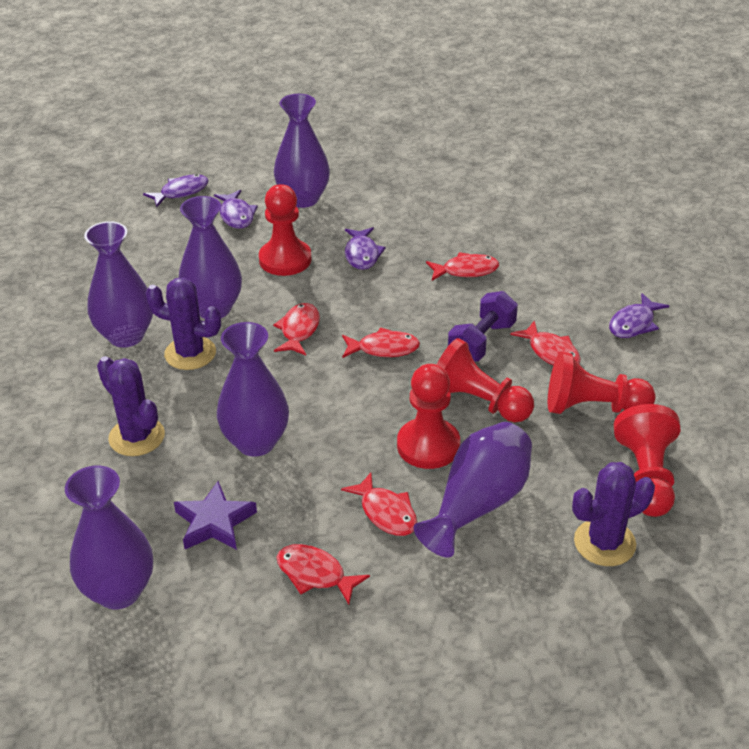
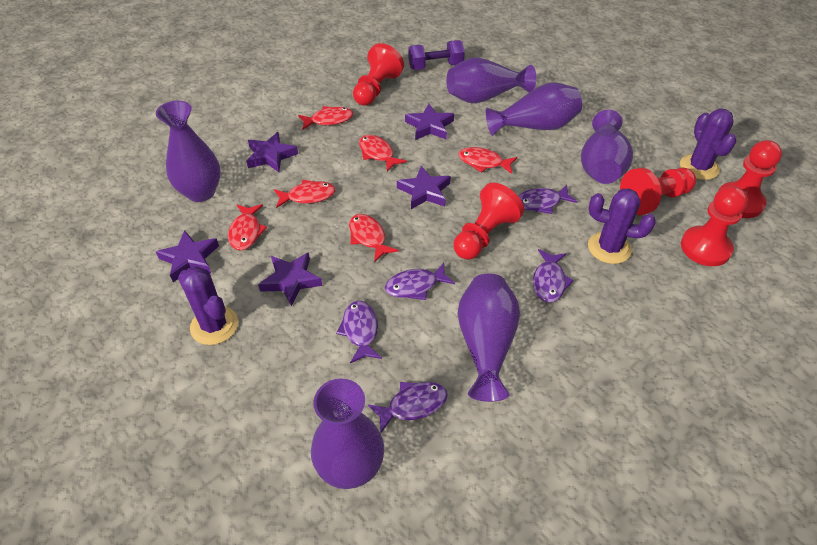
purple fish: 4 -> 5
purple star: 1 -> 5

